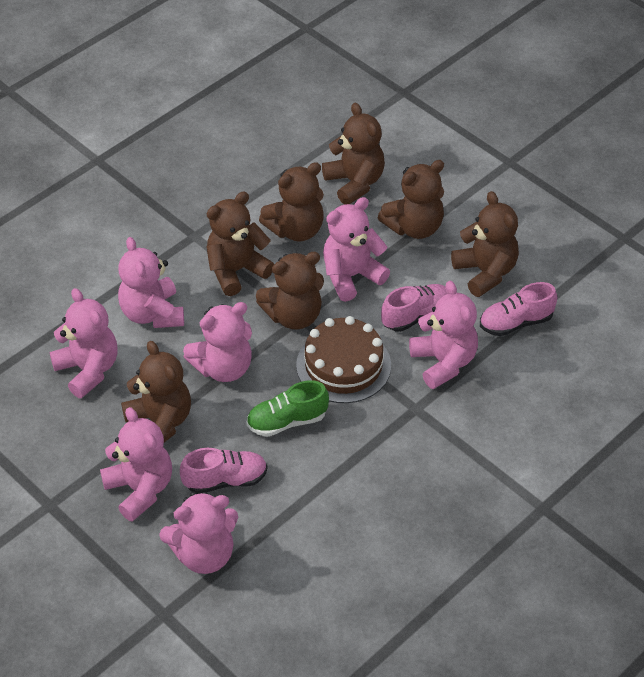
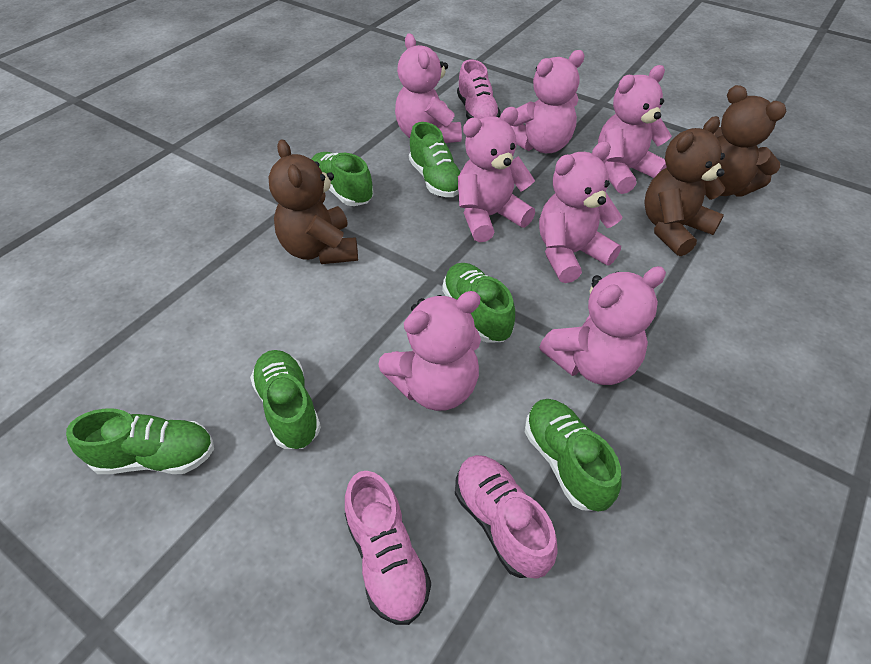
brown cake: 1 -> 0
brown teddy bear: 7 -> 3
green shoe: 1 -> 6

